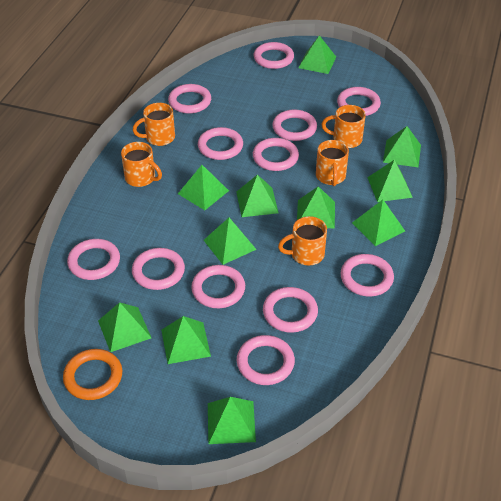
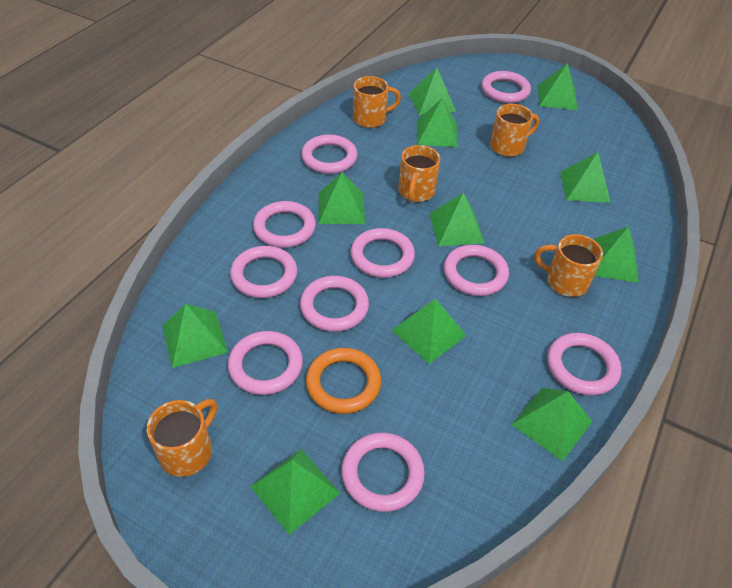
pink ring: 12 -> 10

